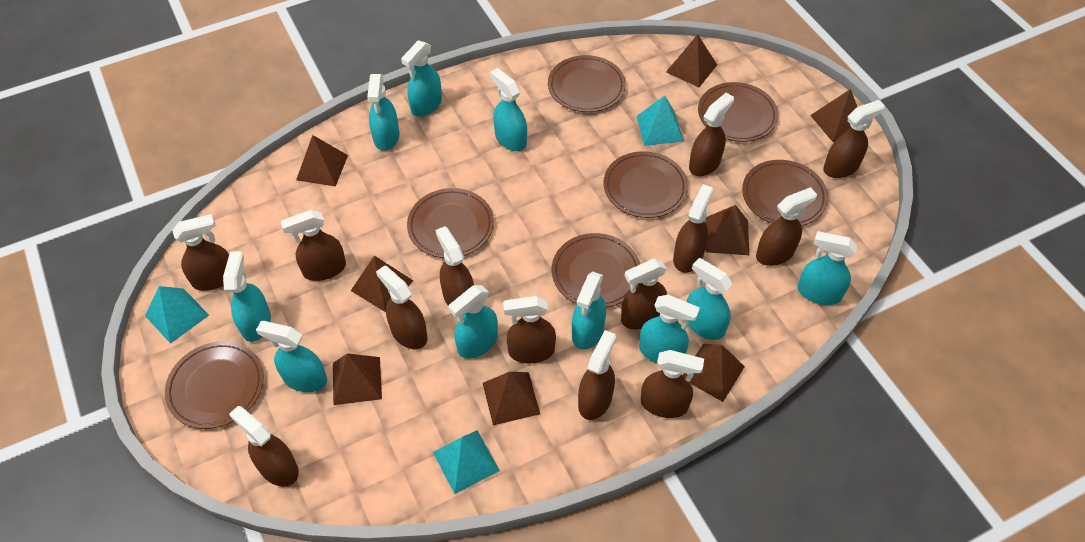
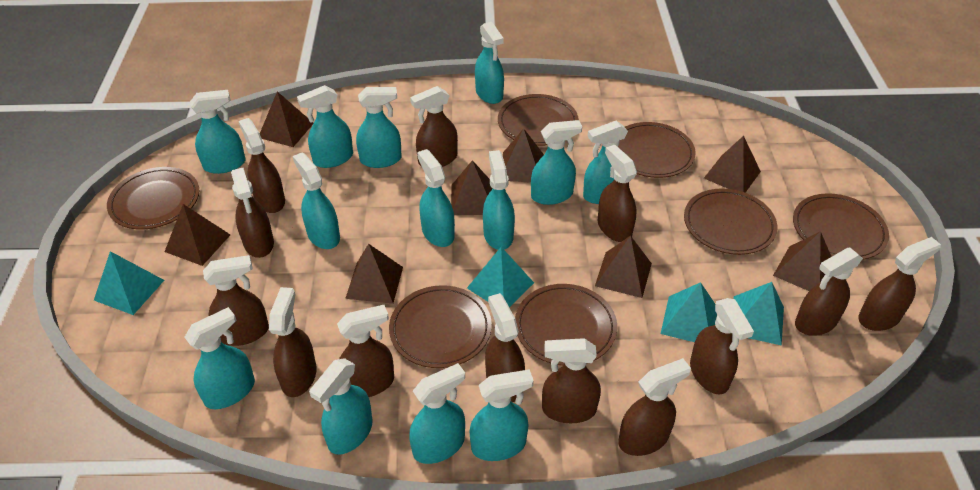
turquoise pyramid: 3 -> 4
turquoise spray bottle: 10 -> 13

